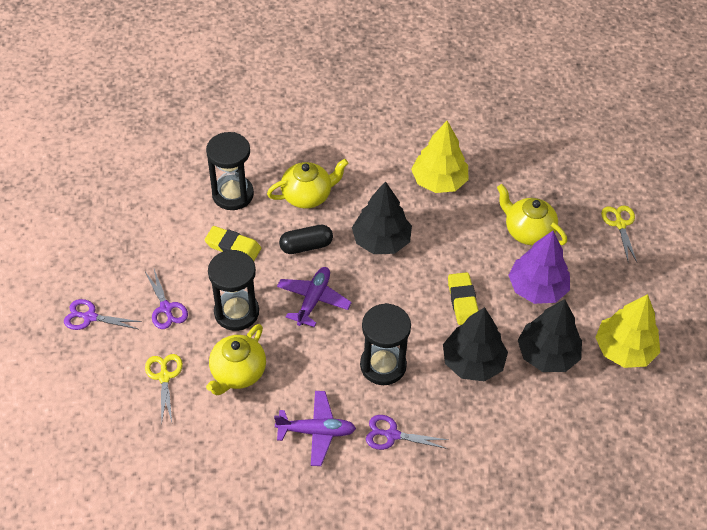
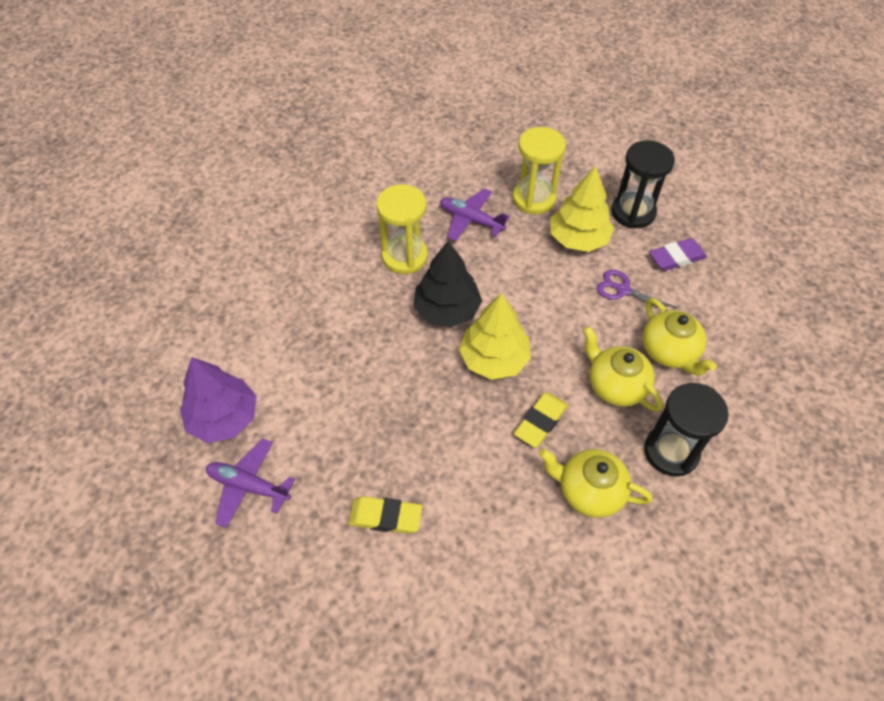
black capsule: 1 -> 0
black hourglass: 3 -> 2
black tree: 3 -> 1
purple eraser: 0 -> 1
purple scissors: 3 -> 1
yellow hourglass: 0 -> 2
yellow scissors: 2 -> 0

